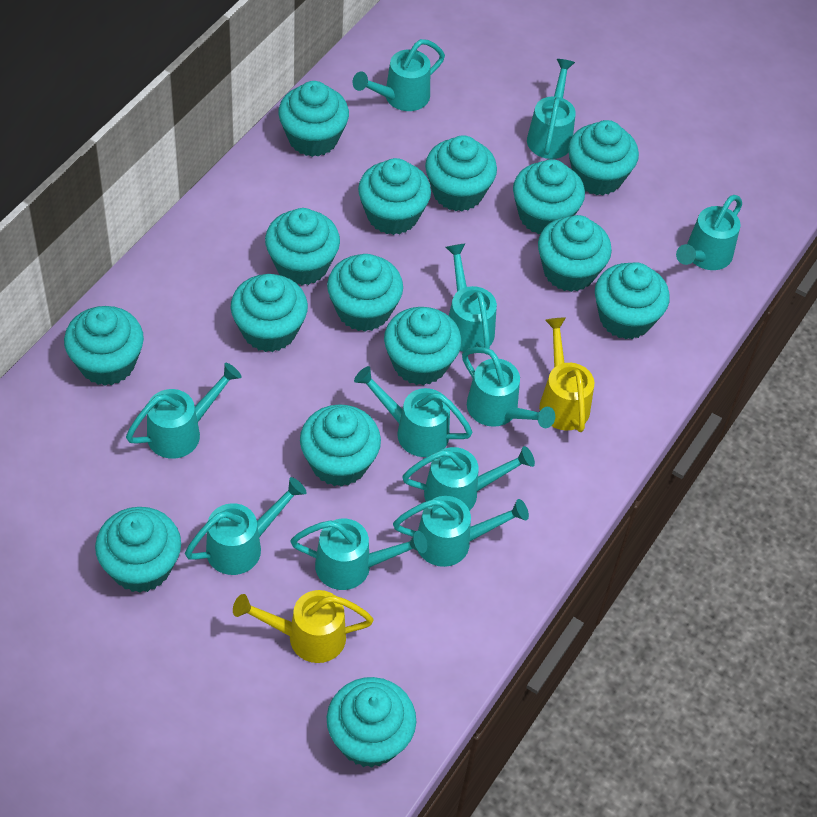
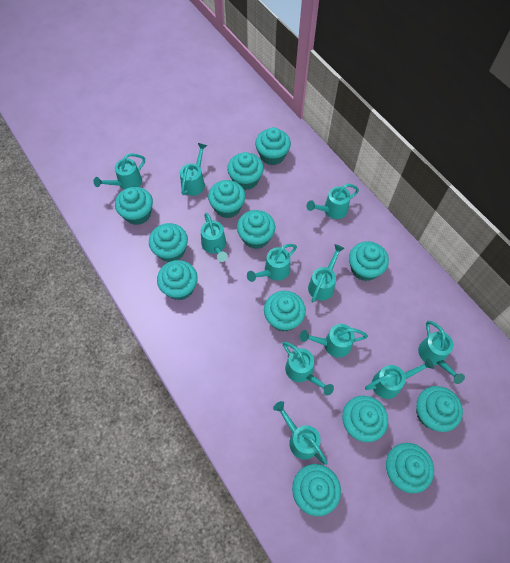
turquoise cupcake: 15 -> 13
yellow watering can: 2 -> 0

